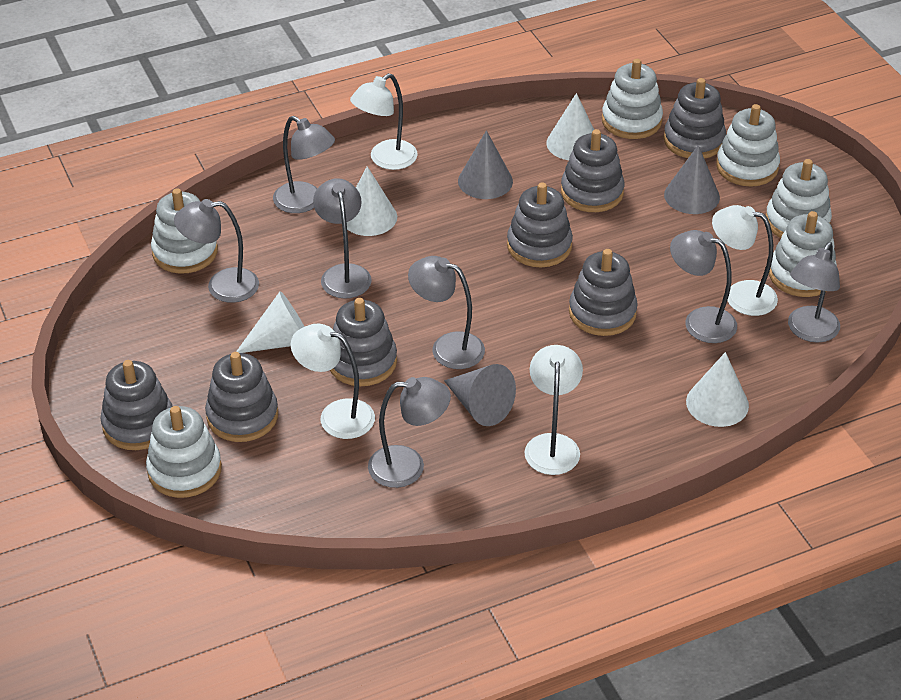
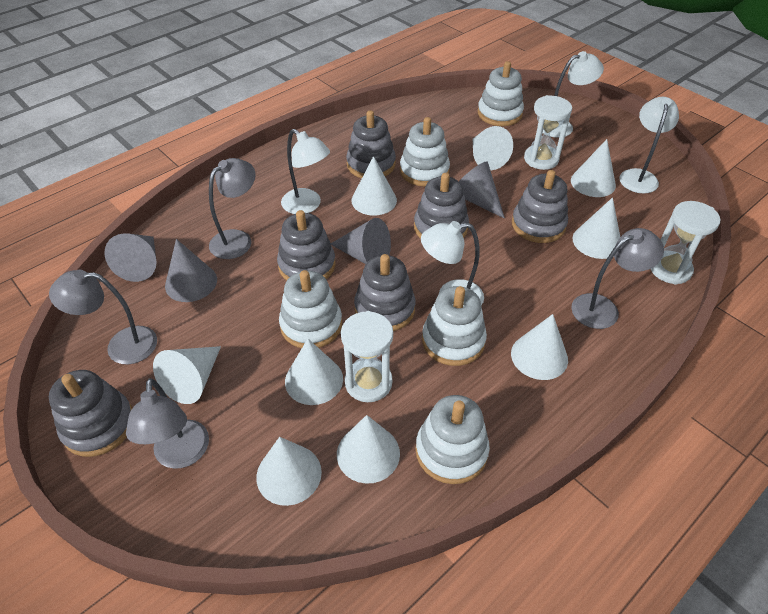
grey cone: 3 -> 4
grey lamp: 7 -> 4
grey stacking toy: 7 -> 6
white cone: 4 -> 9
white hourglass: 0 -> 3
white stacking toy: 6 -> 5

